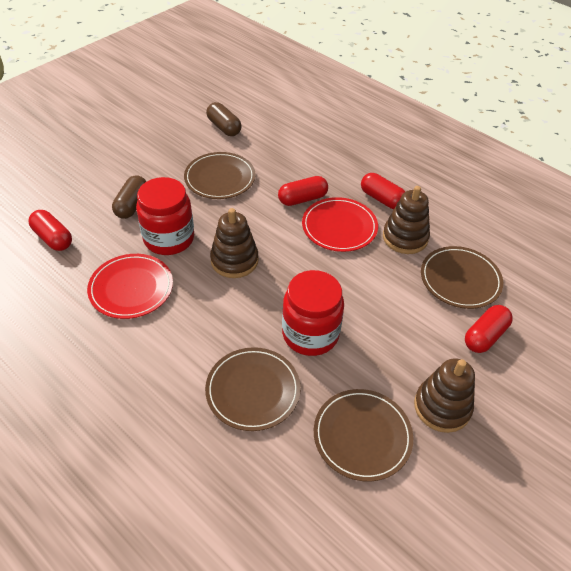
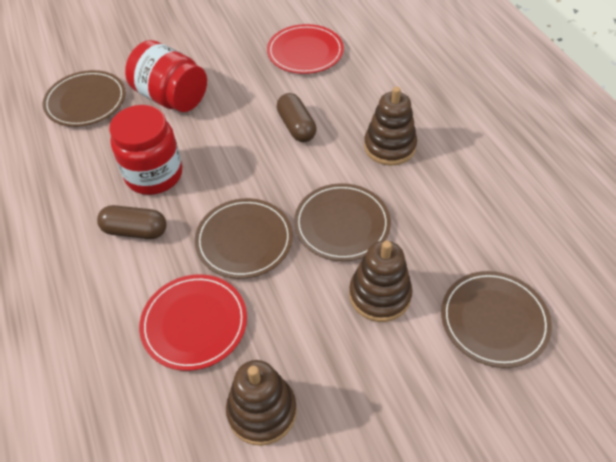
red capsule: 4 -> 0

